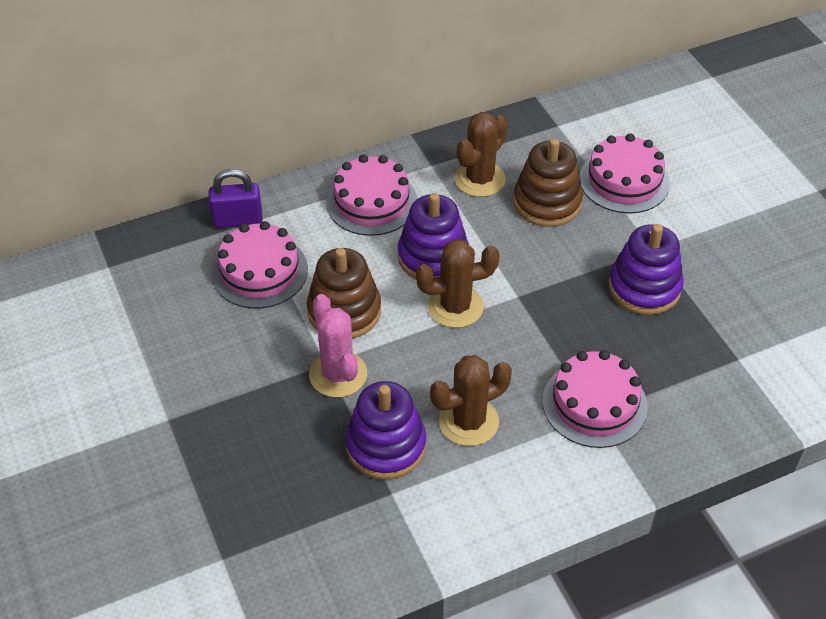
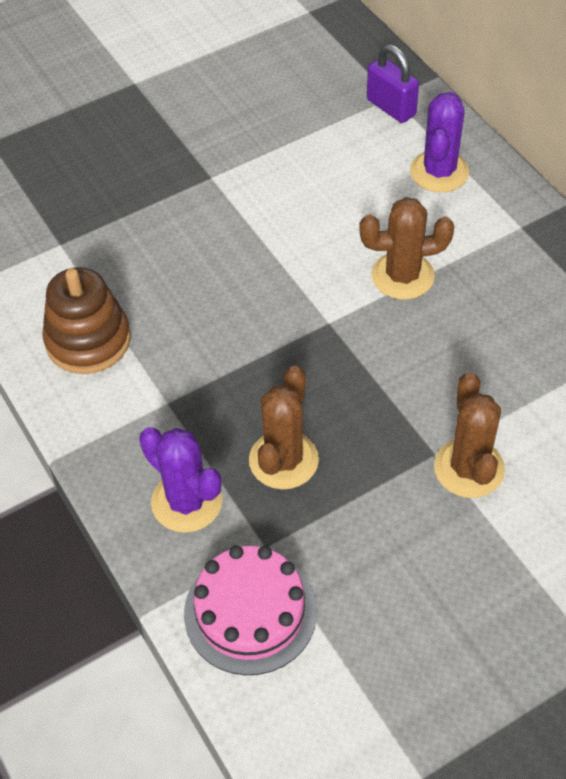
brown stacking toy: 2 -> 1
pink cactus: 1 -> 0
pink cake: 4 -> 1
purple cactus: 0 -> 2
purple stacking toy: 3 -> 0

